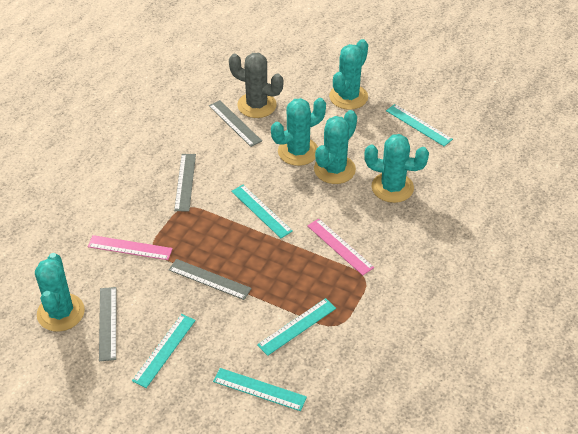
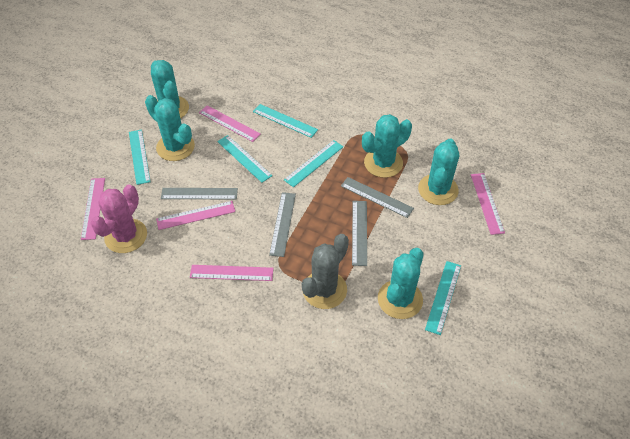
pink cactus: 0 -> 1
pink ruler: 2 -> 5

